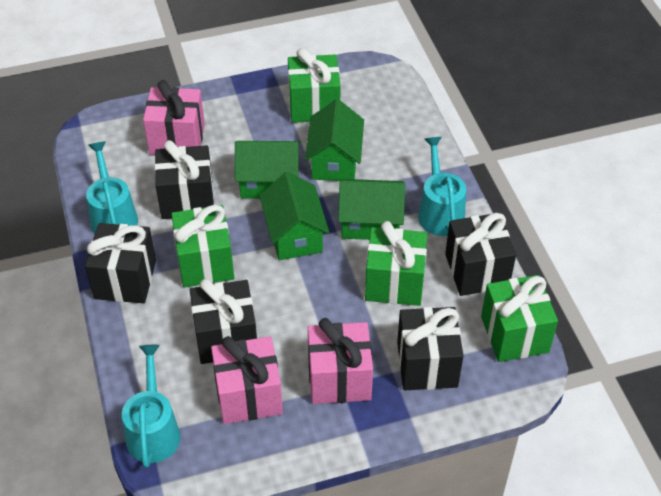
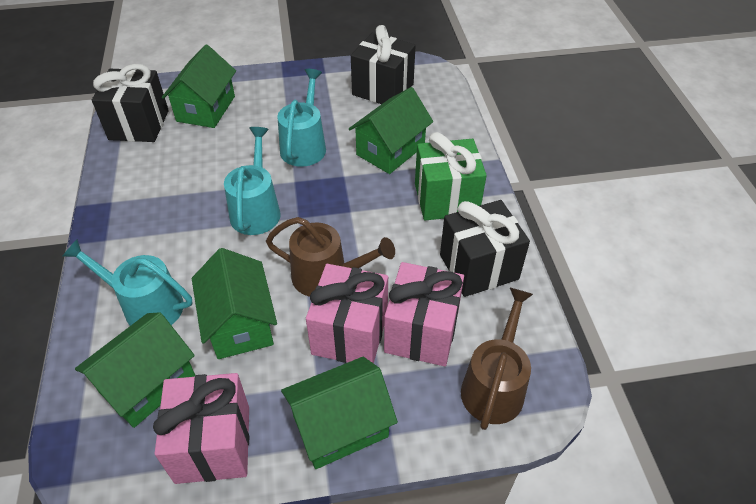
black gift: 5 -> 3
brown watering can: 0 -> 2
green gift: 4 -> 1
green house: 4 -> 5

